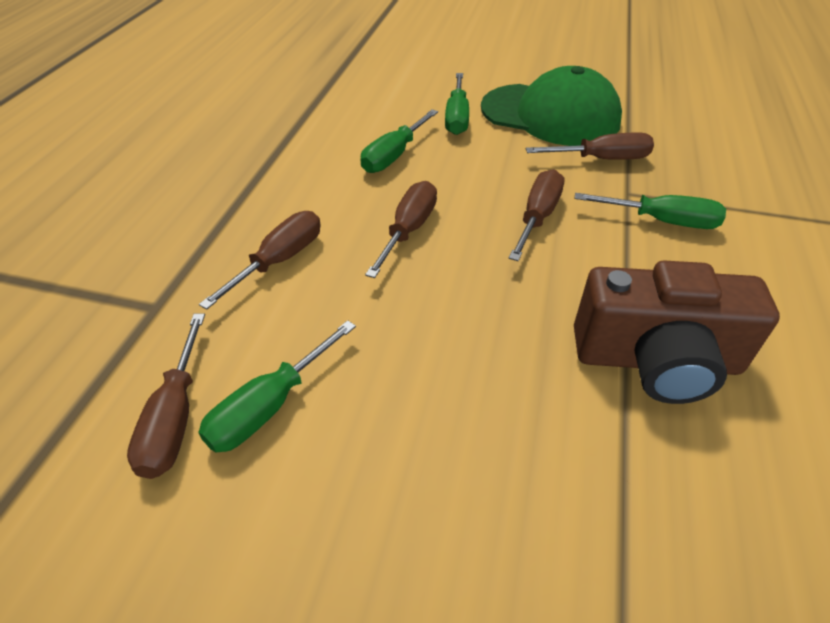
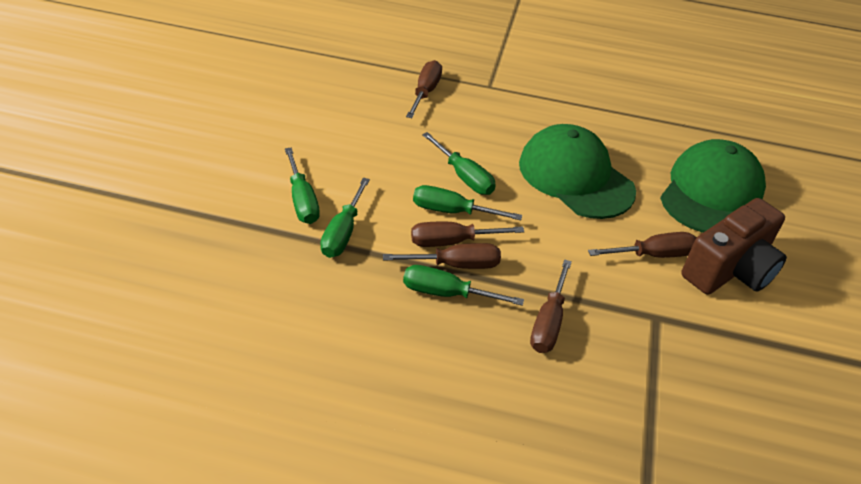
green cap: 1 -> 2
green screwdriver: 4 -> 5

